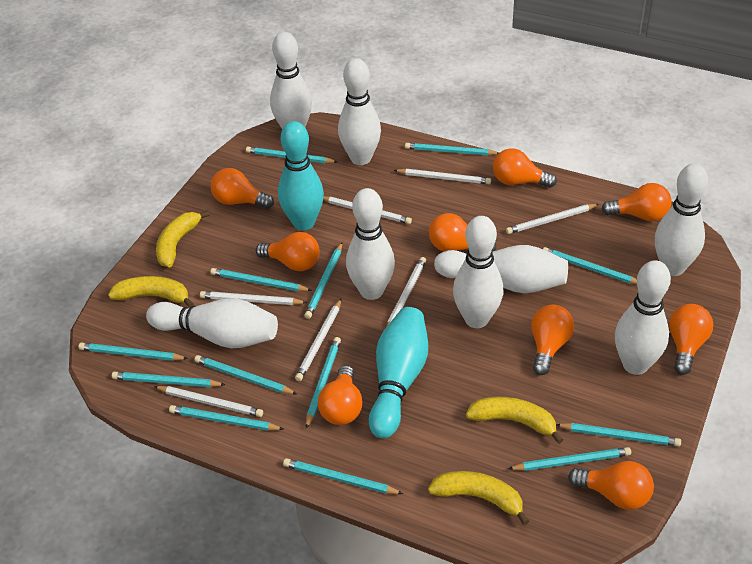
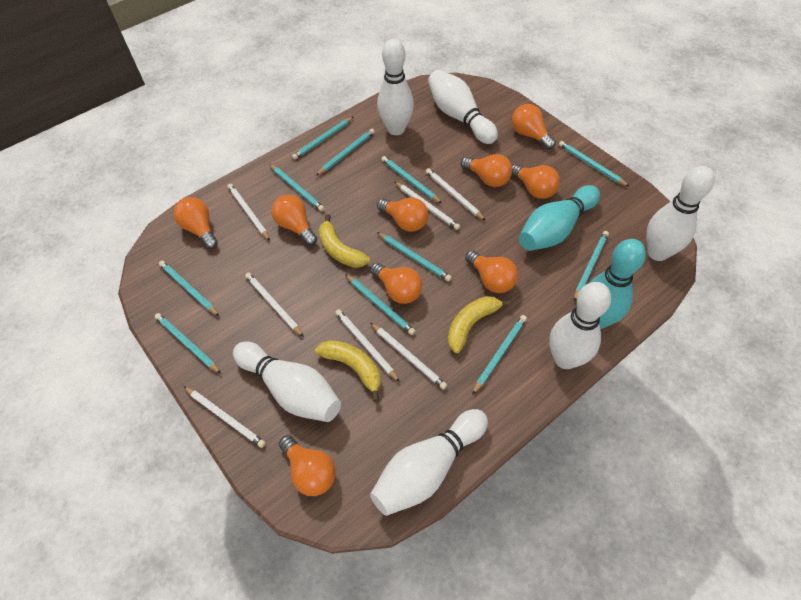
turquoise pencil: 13 -> 11
white bowling pin: 8 -> 6
yellow banana: 4 -> 3

